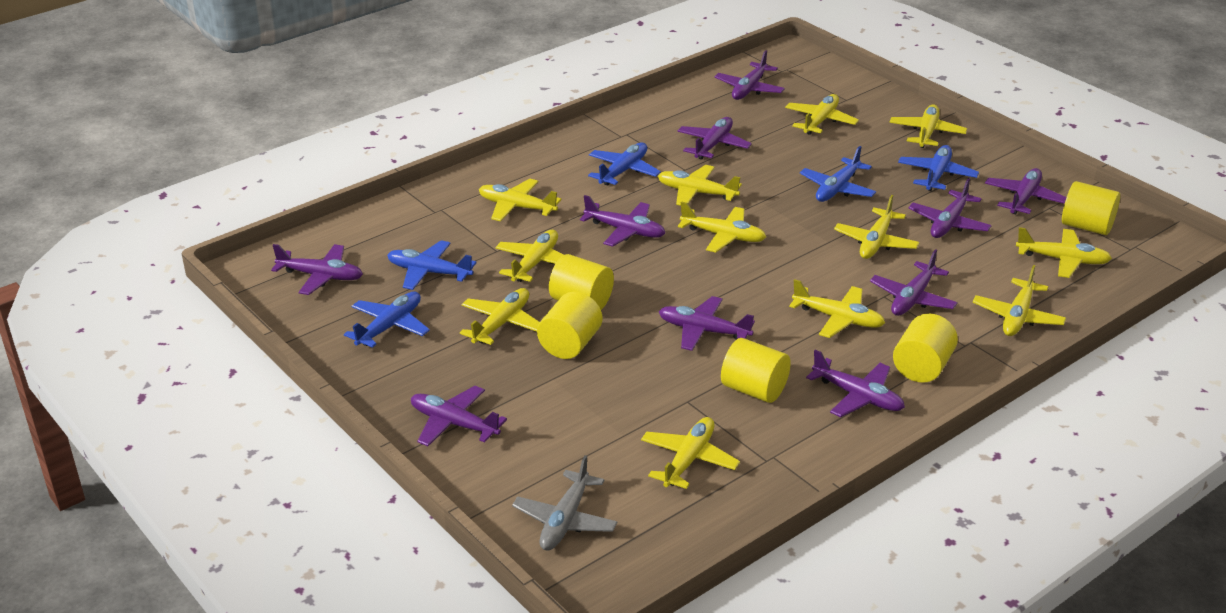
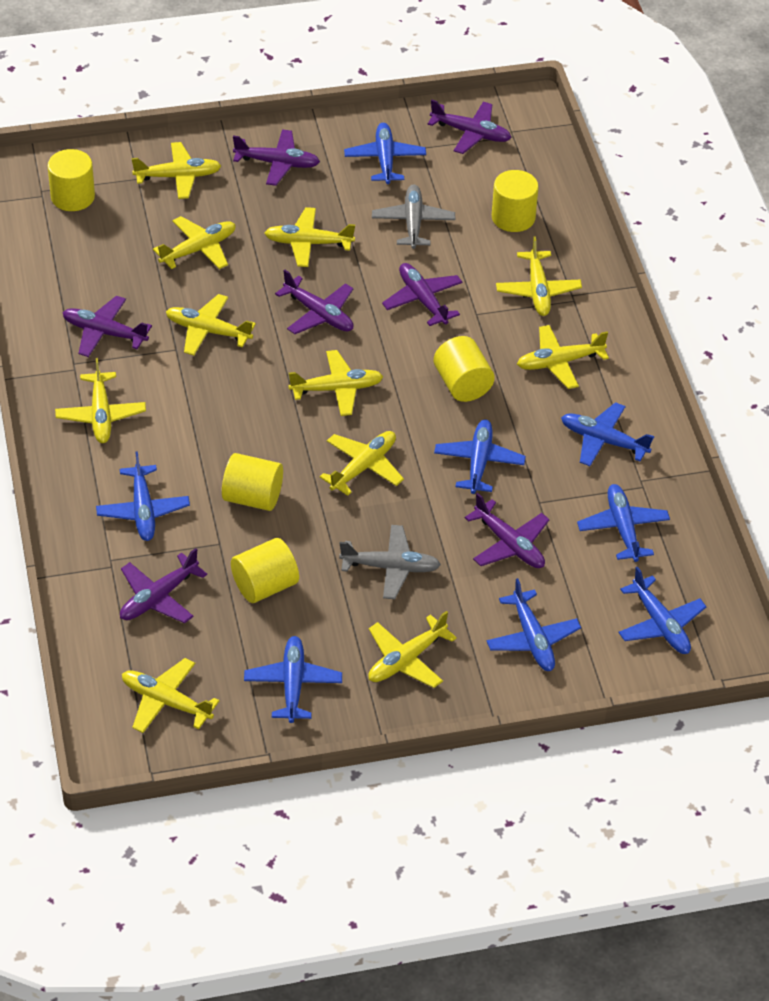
blue plane: 5 -> 8
grey plane: 1 -> 2
purple plane: 10 -> 7
yellow plane: 12 -> 11

